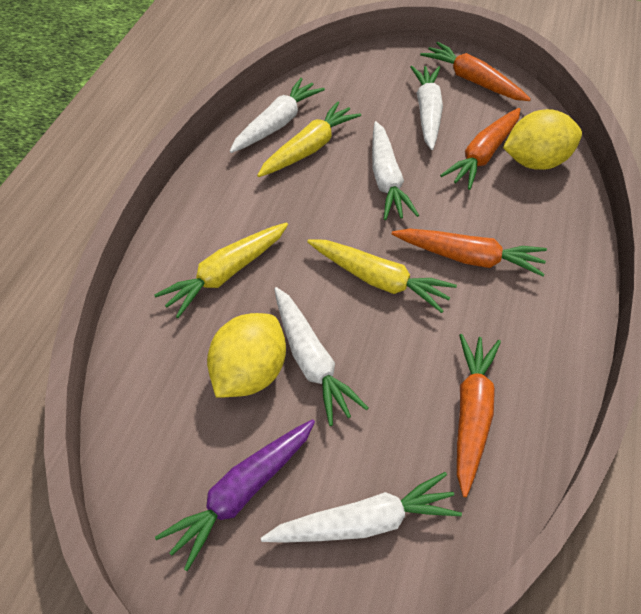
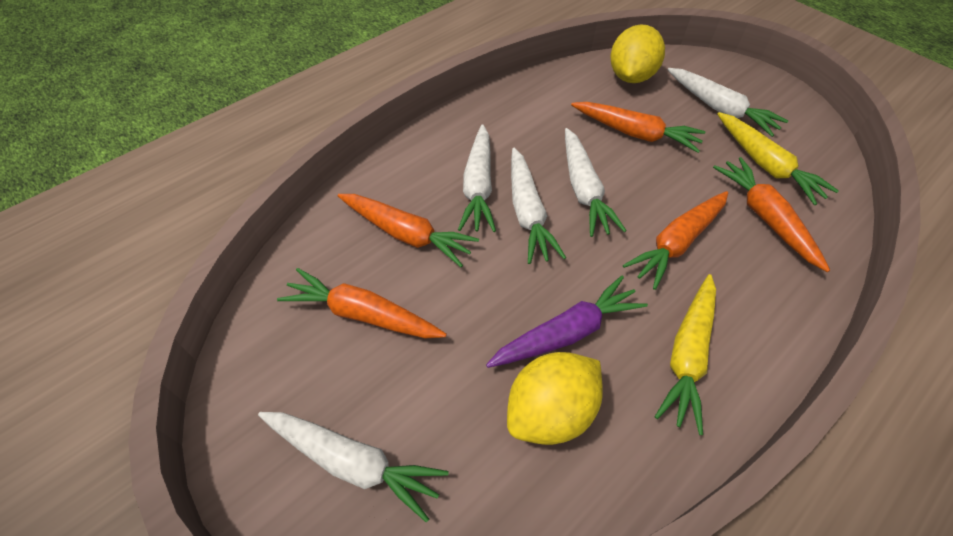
orange carrot: 4 -> 5
yellow carrot: 3 -> 2

